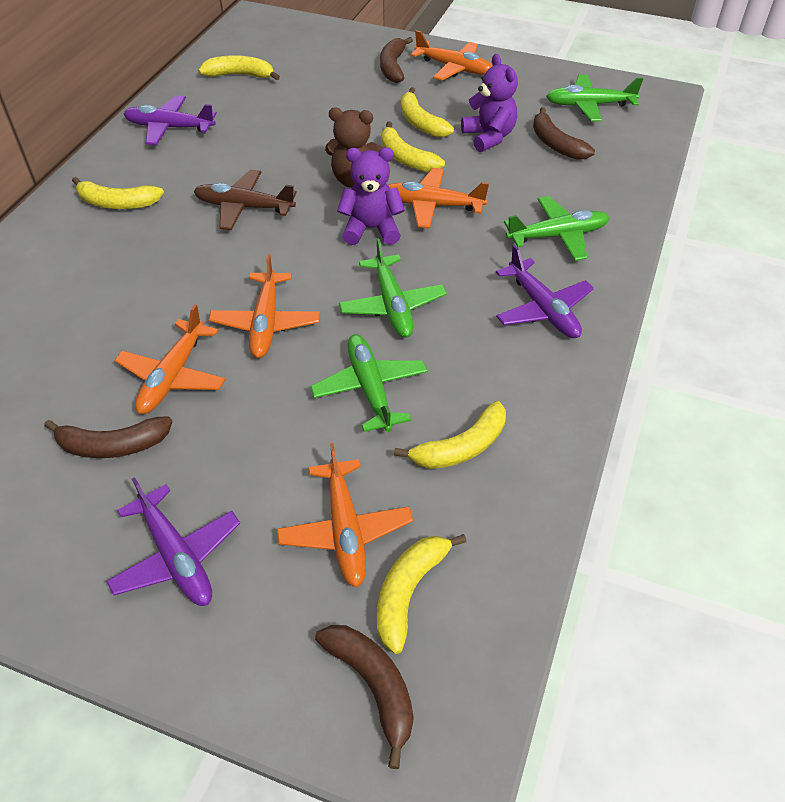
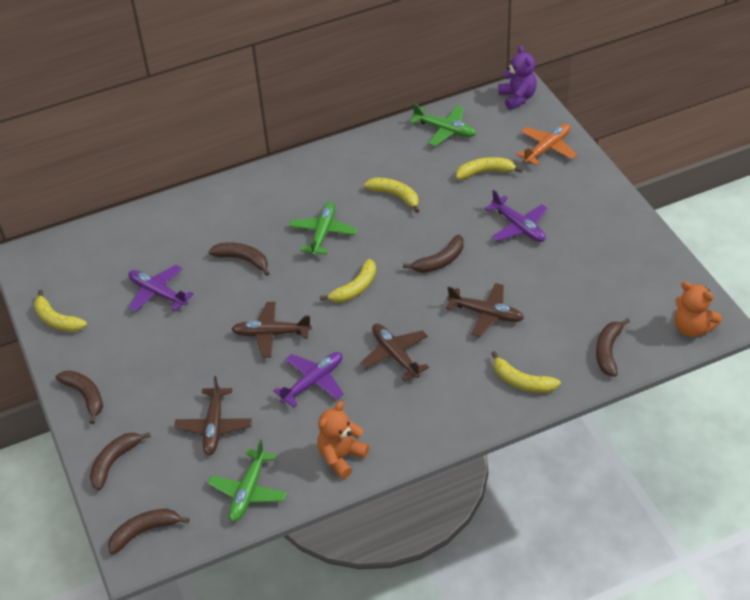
brown banana: 4 -> 6
brown plane: 1 -> 4
brown teddy bear: 1 -> 0
green plane: 4 -> 3
orange plane: 5 -> 1
orange teddy bear: 0 -> 2
purple teddy bear: 2 -> 1
yellow banana: 6 -> 5

